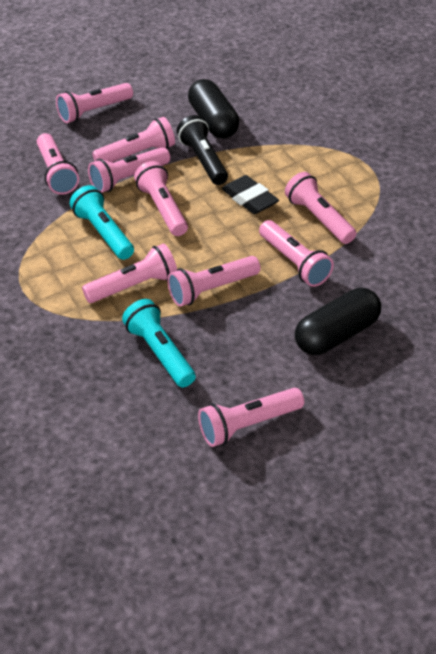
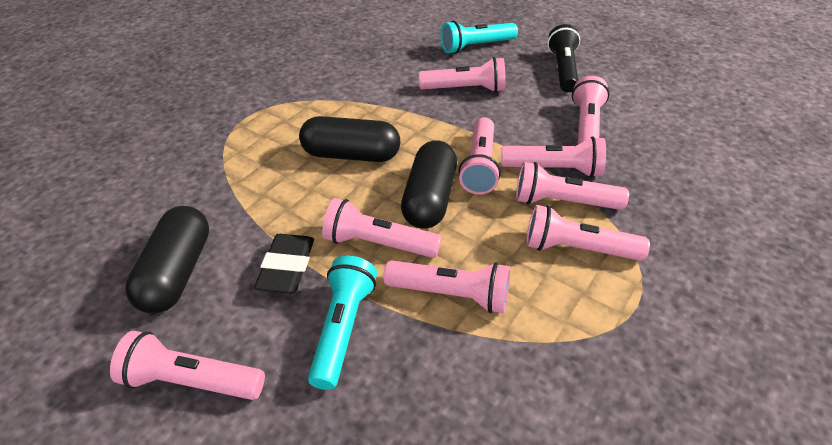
black capsule: 2 -> 3
pink flashlight: 10 -> 9

